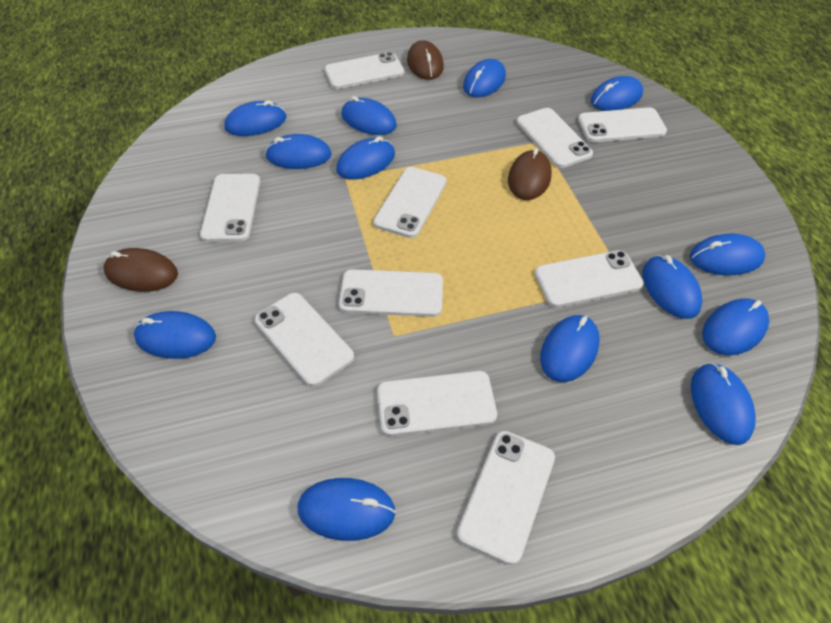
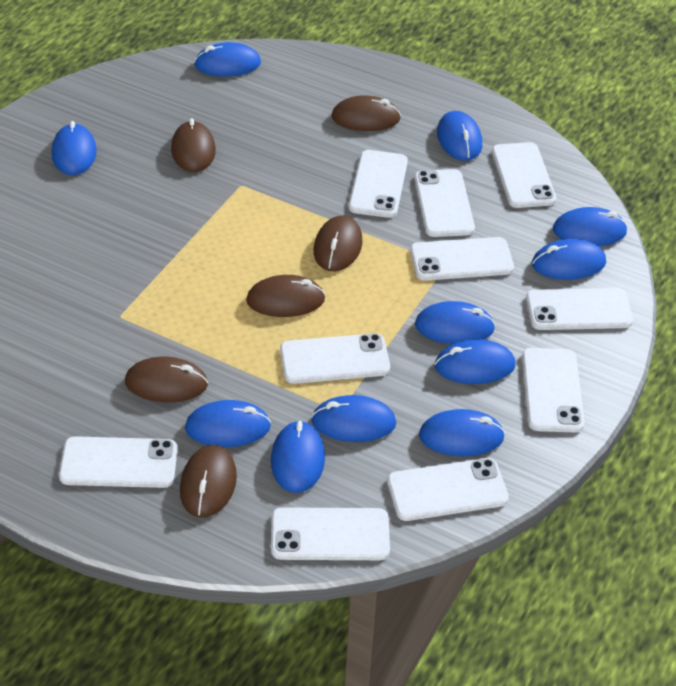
blue mouse: 13 -> 11
brown mouse: 3 -> 6

